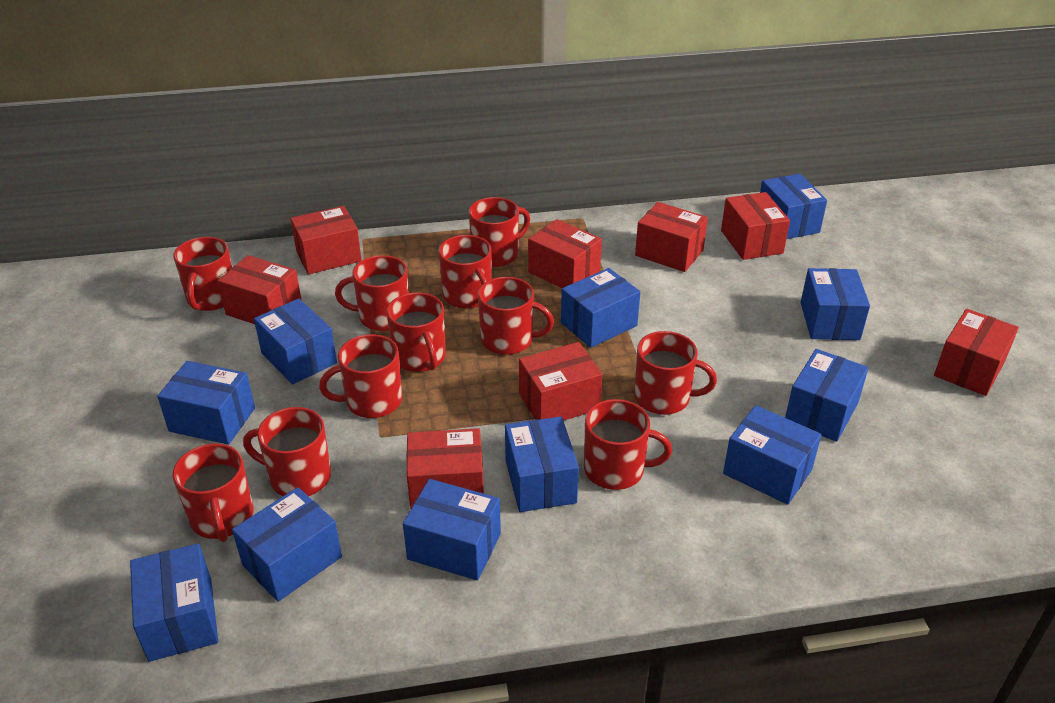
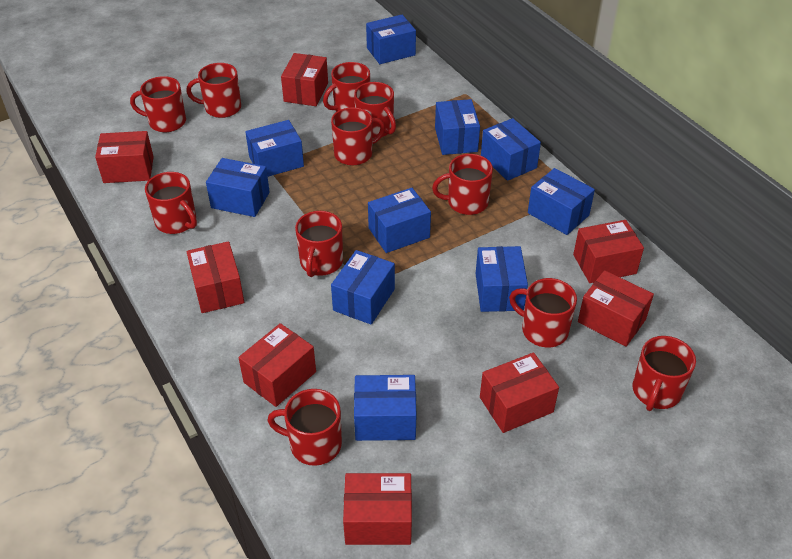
blue box: 11 -> 10

